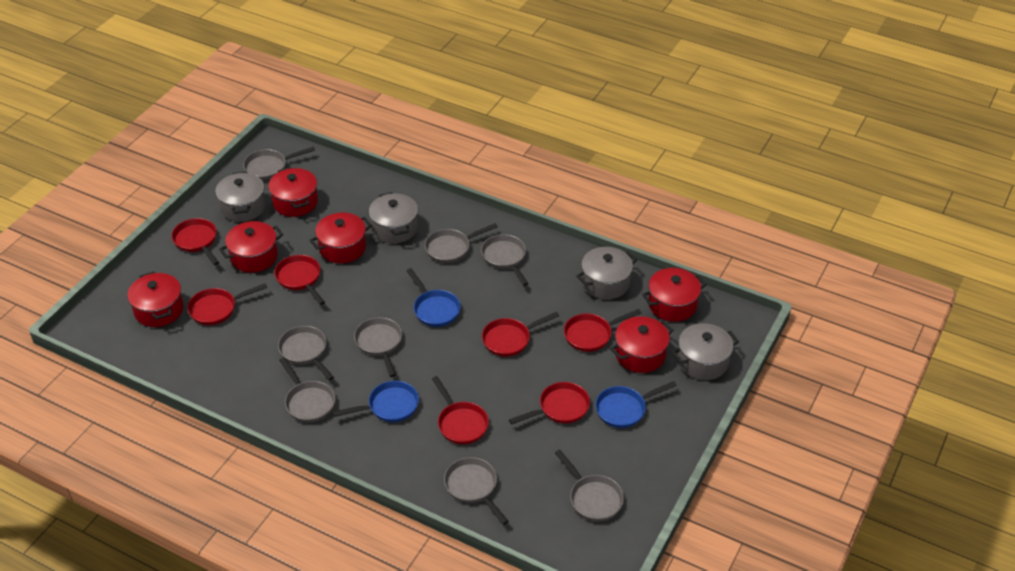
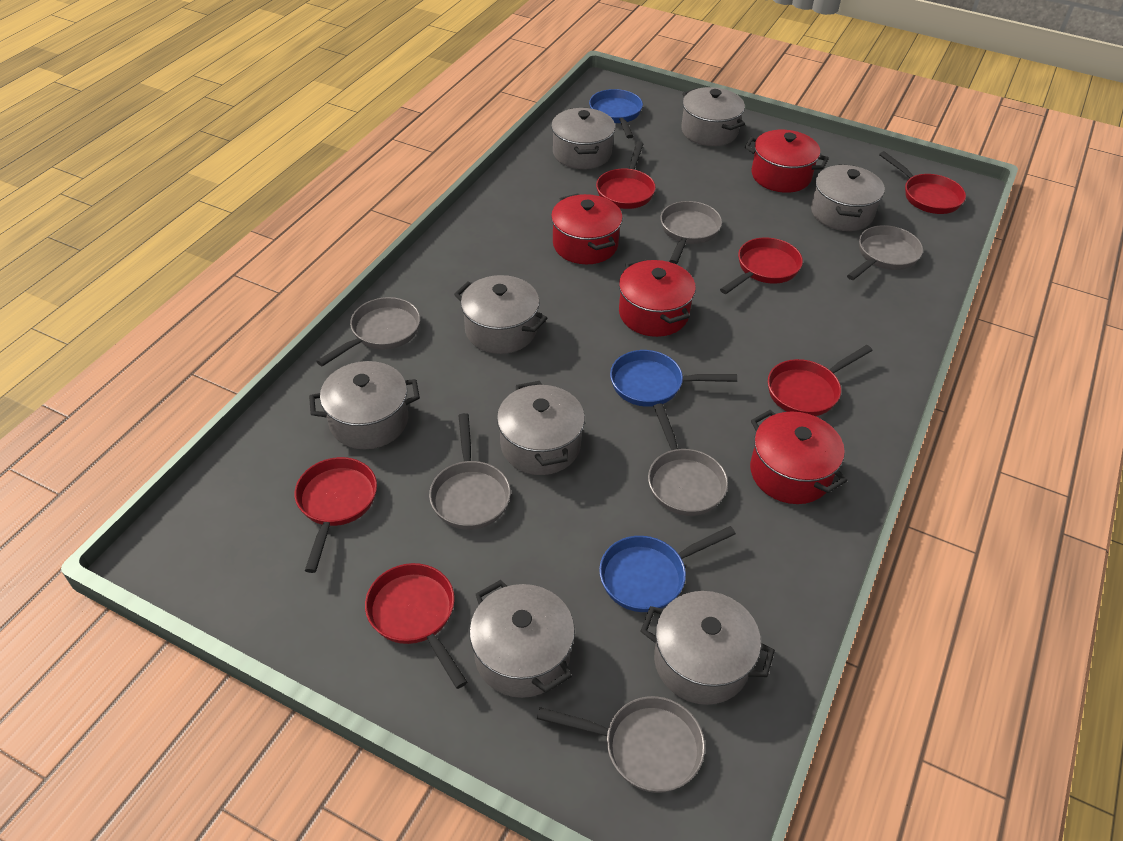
grey pan: 8 -> 6
grey pot: 4 -> 8
red pan: 7 -> 6
red pot: 6 -> 4

